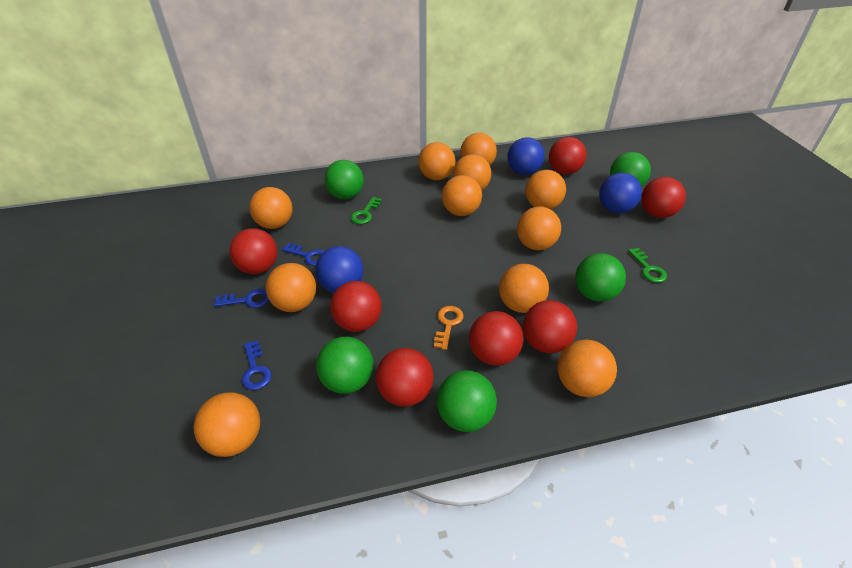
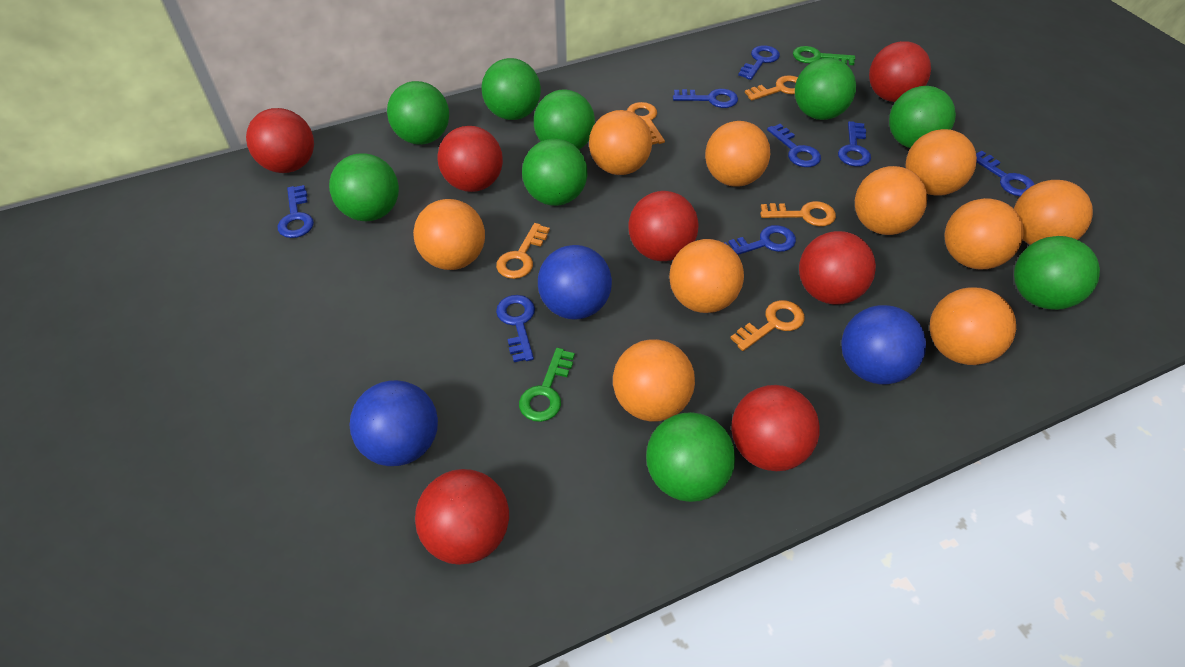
blue key: 3 -> 8
green ball: 5 -> 9
orange ball: 11 -> 10
orange key: 1 -> 5

